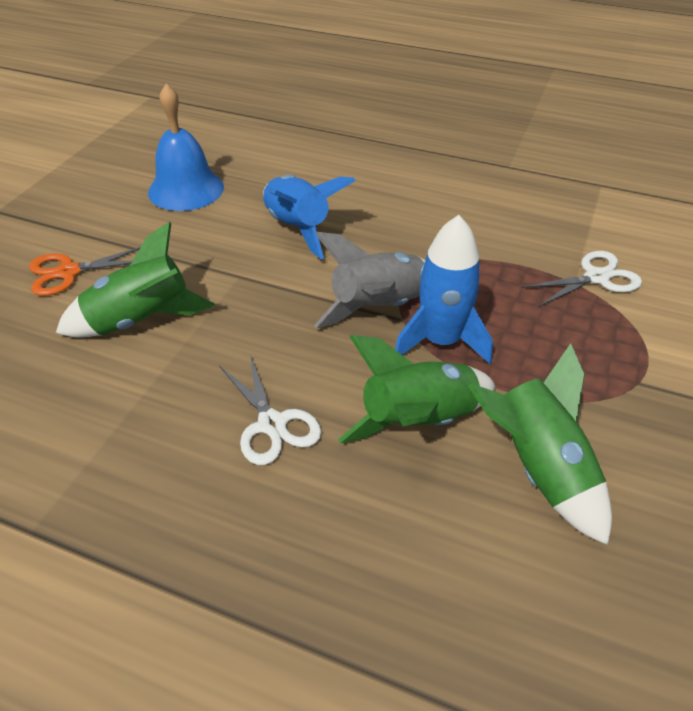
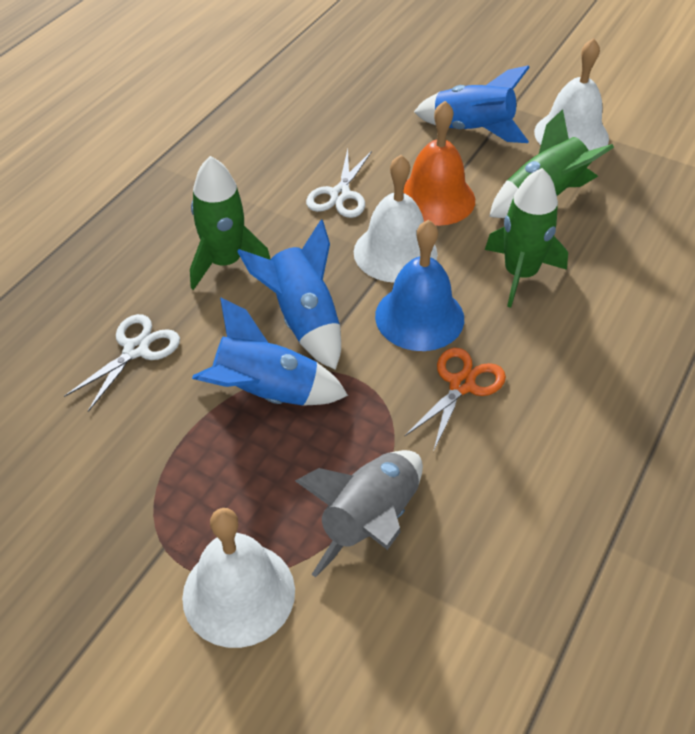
blue rocket: 2 -> 3
orange bell: 0 -> 1
white bell: 0 -> 3

